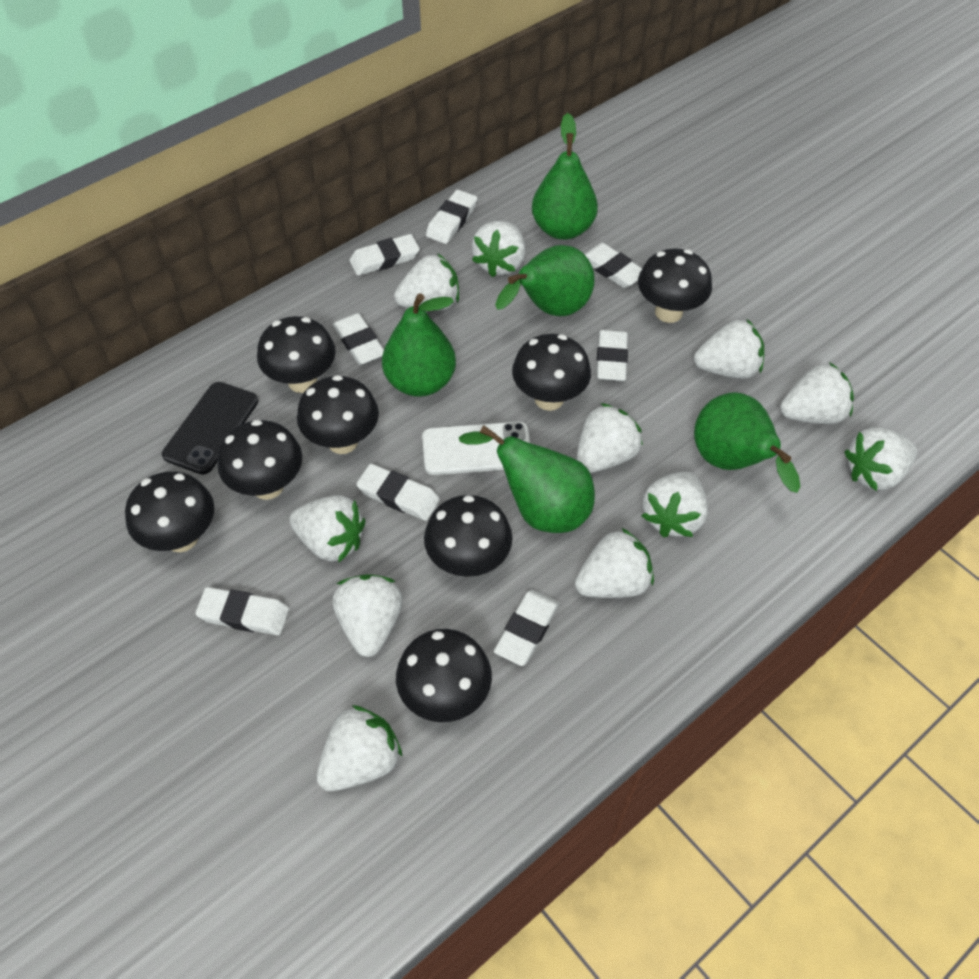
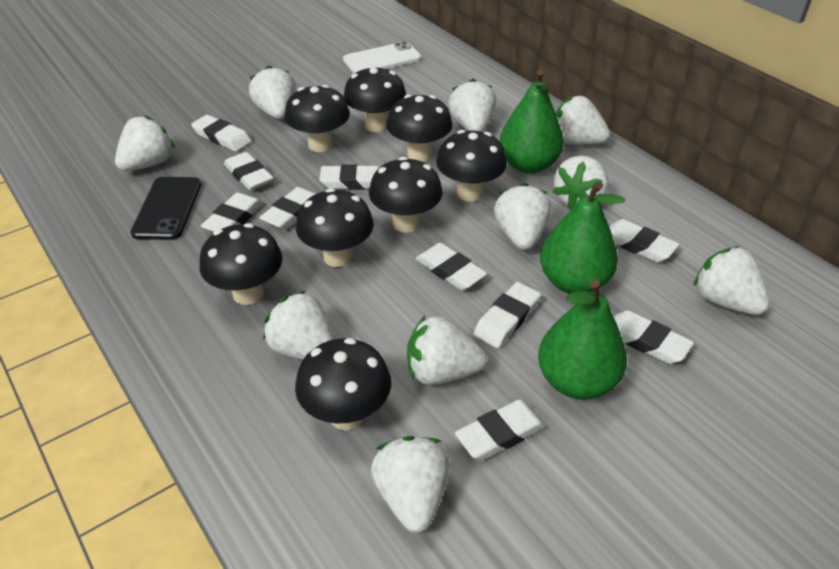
green pear: 5 -> 3
white eraser: 8 -> 10
white strawberry: 11 -> 10

